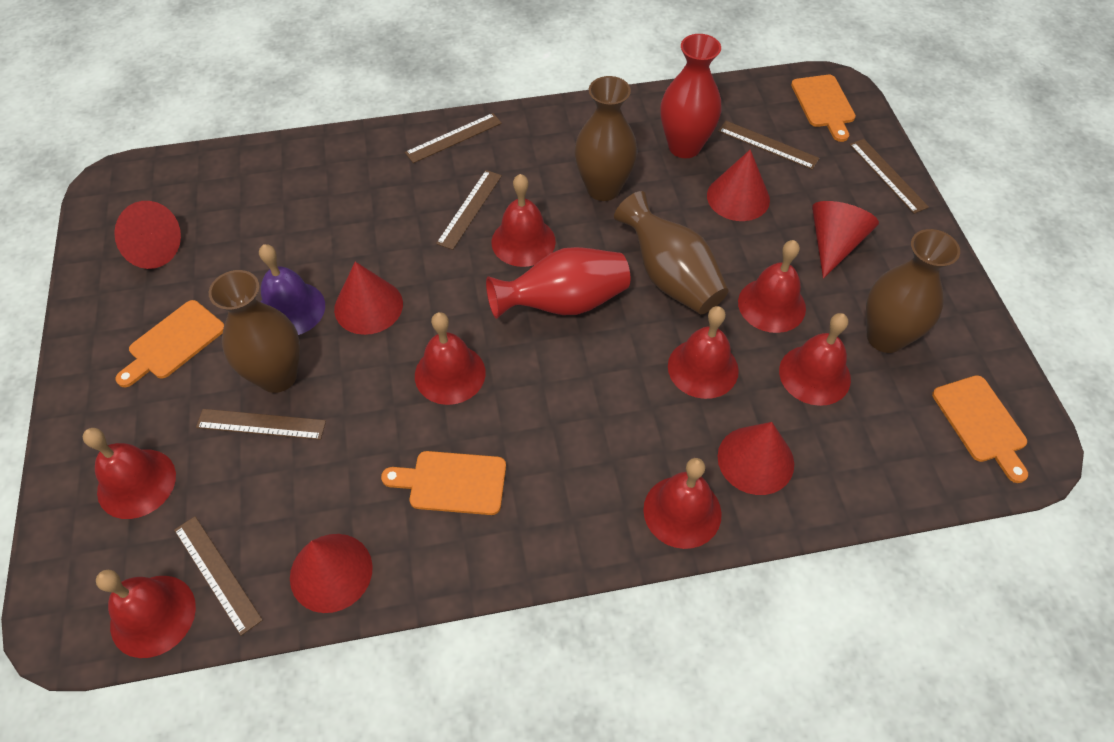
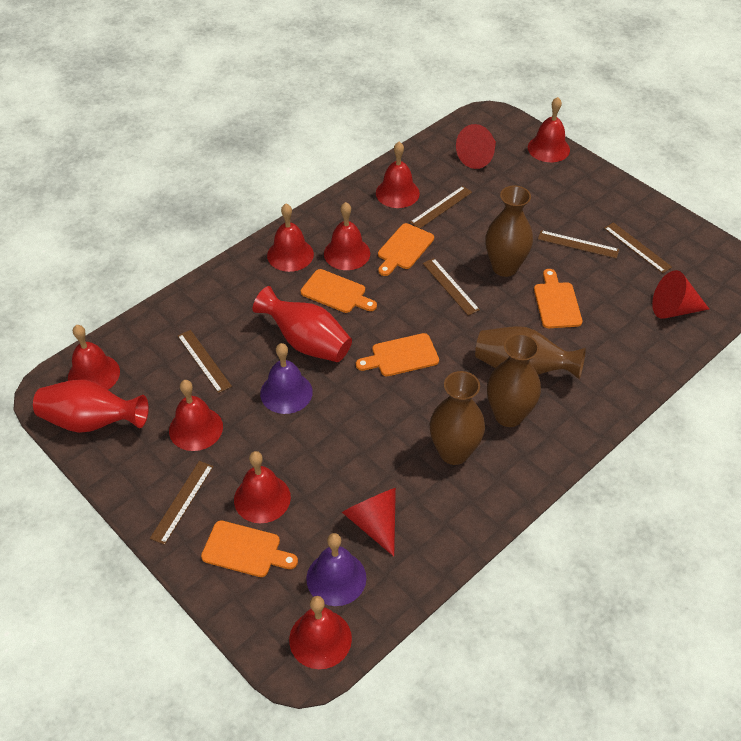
orange cutting board: 4 -> 5
purple bell: 1 -> 2
red cone: 6 -> 3

